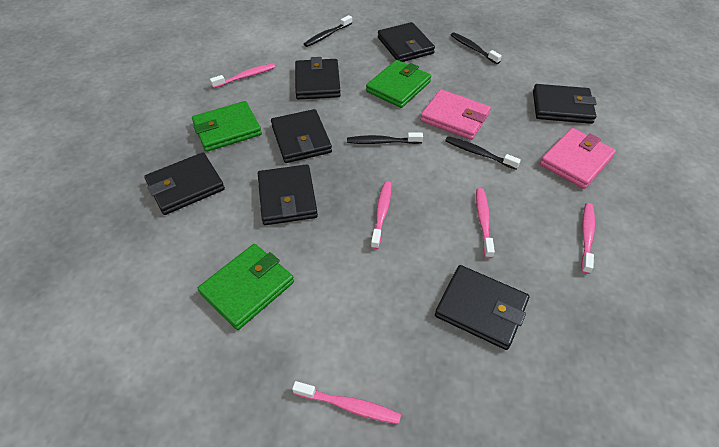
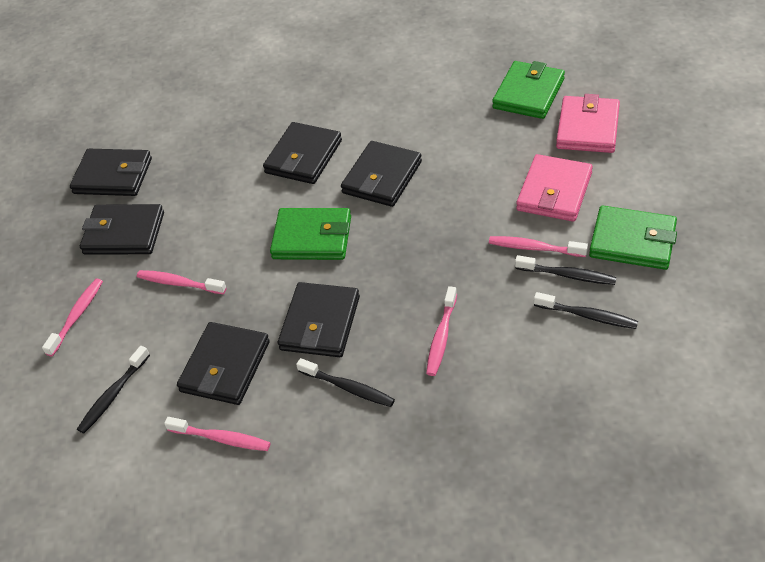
black wallet: 7 -> 6

